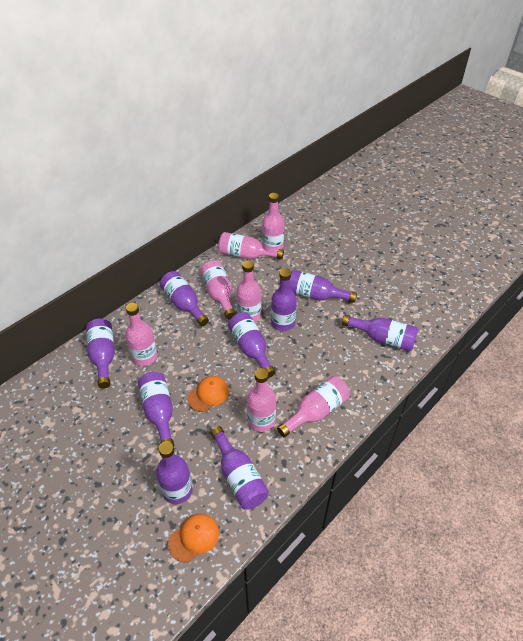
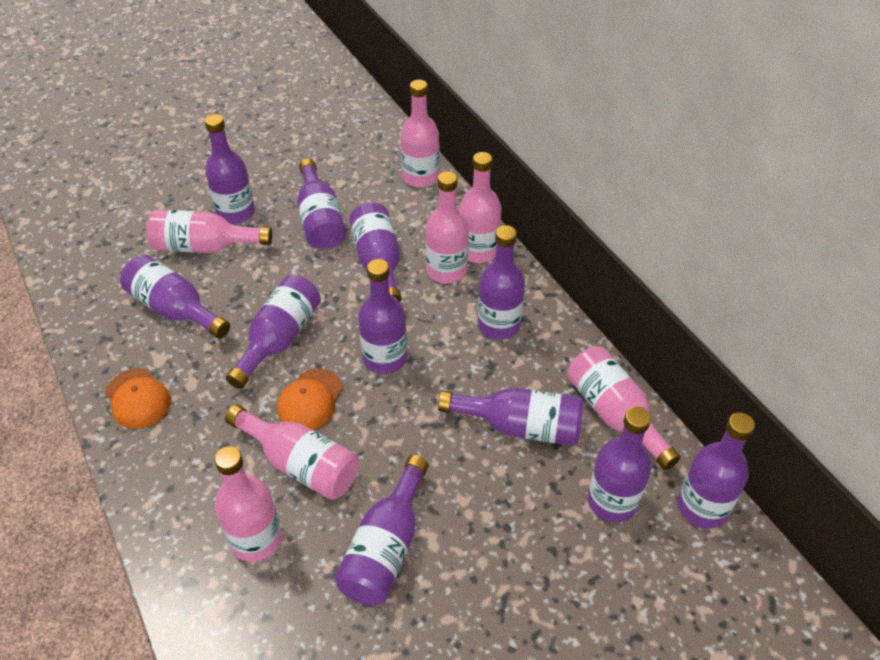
purple bottle: 9 -> 11

